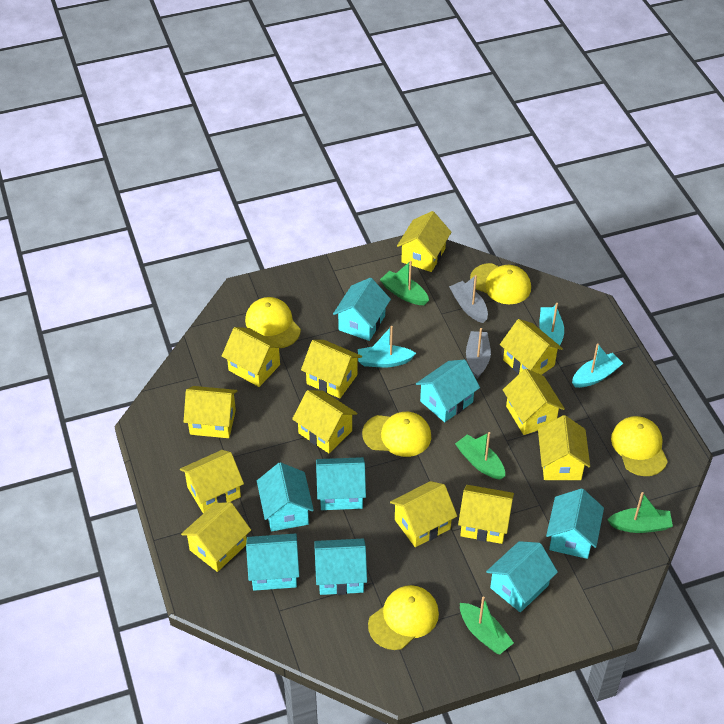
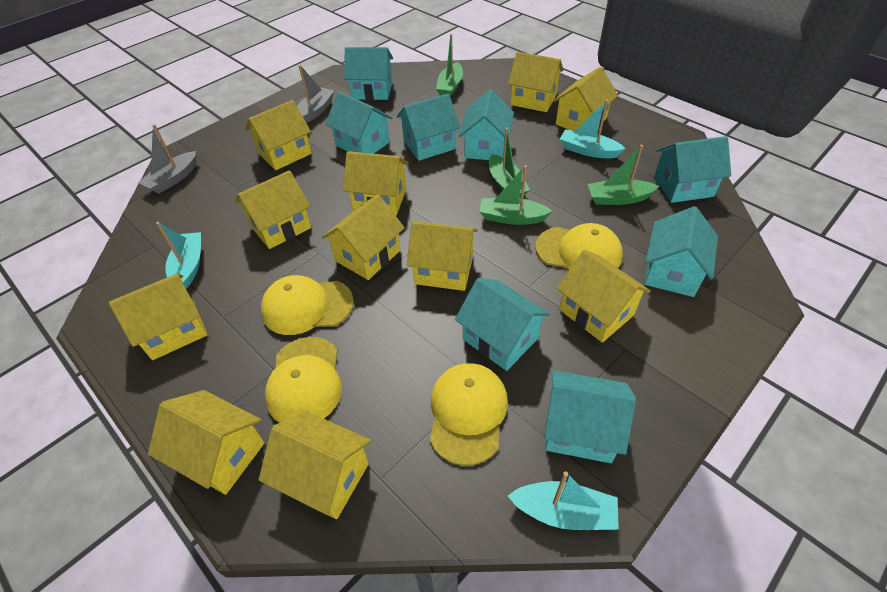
yellow cap: 5 -> 4
yellow house: 12 -> 11

